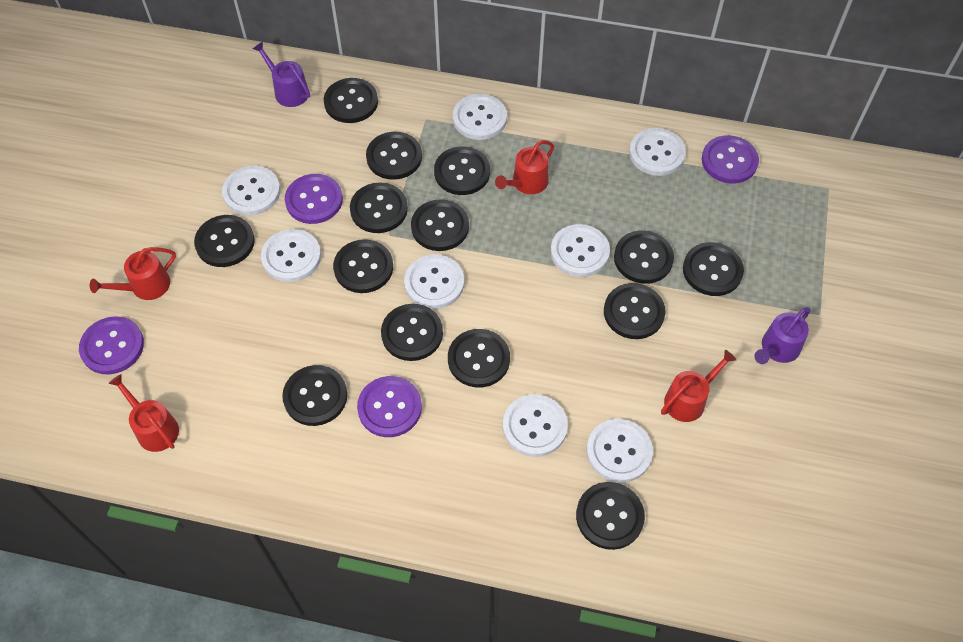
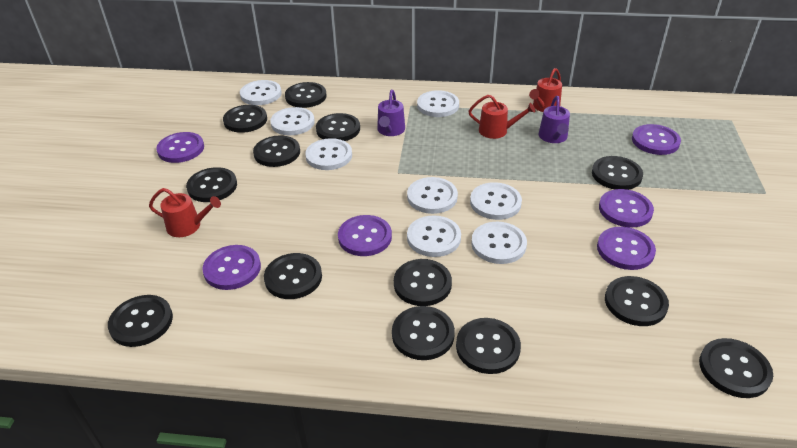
black button: 14 -> 13
purple button: 4 -> 6
red watering can: 4 -> 3

